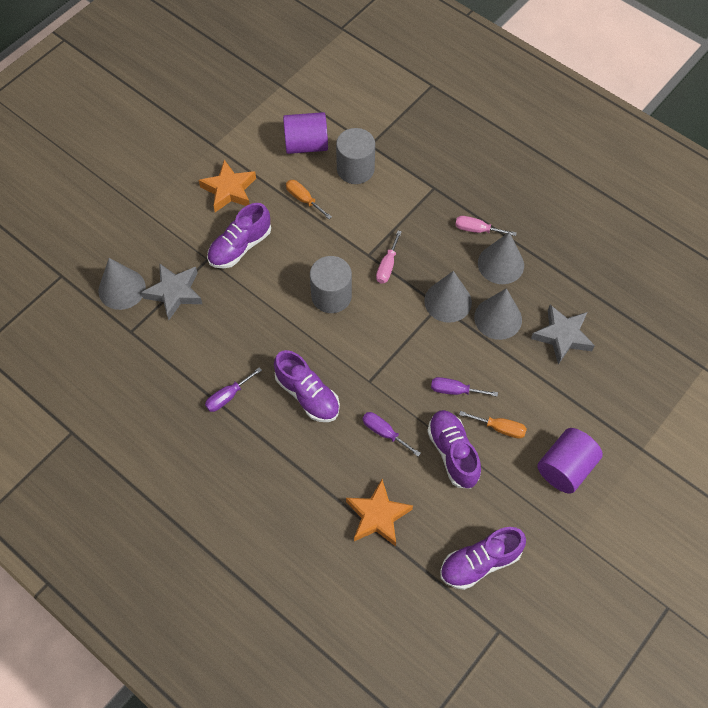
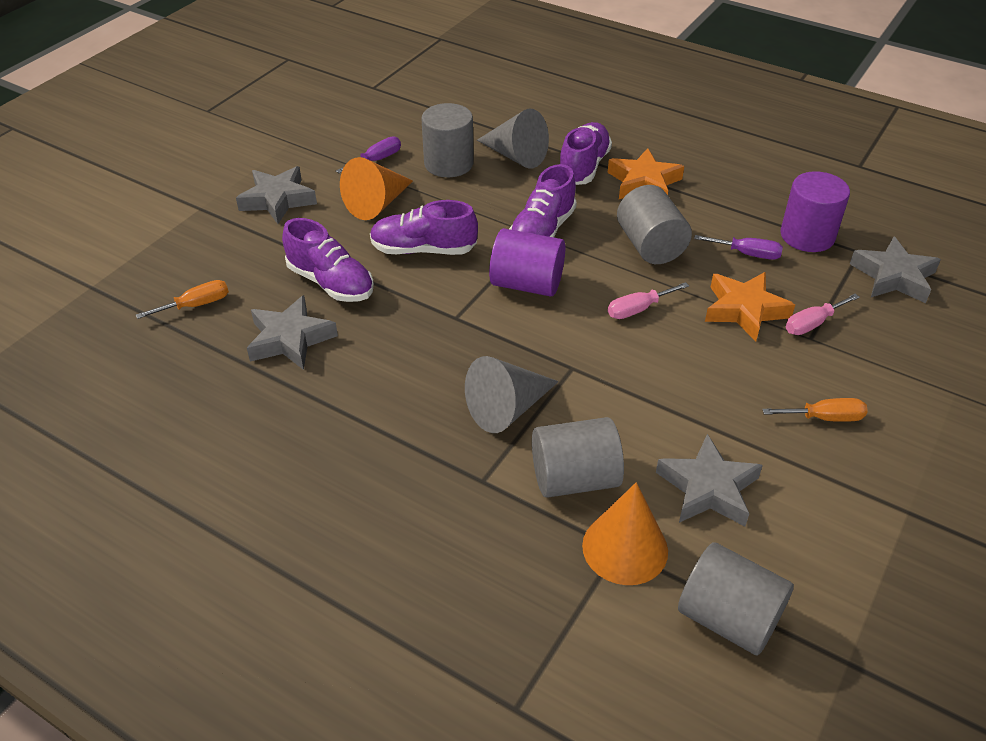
grey cone: 4 -> 2
grey cylinder: 2 -> 4
grey star: 2 -> 4
orange cone: 0 -> 2
purple screwdriver: 3 -> 2

